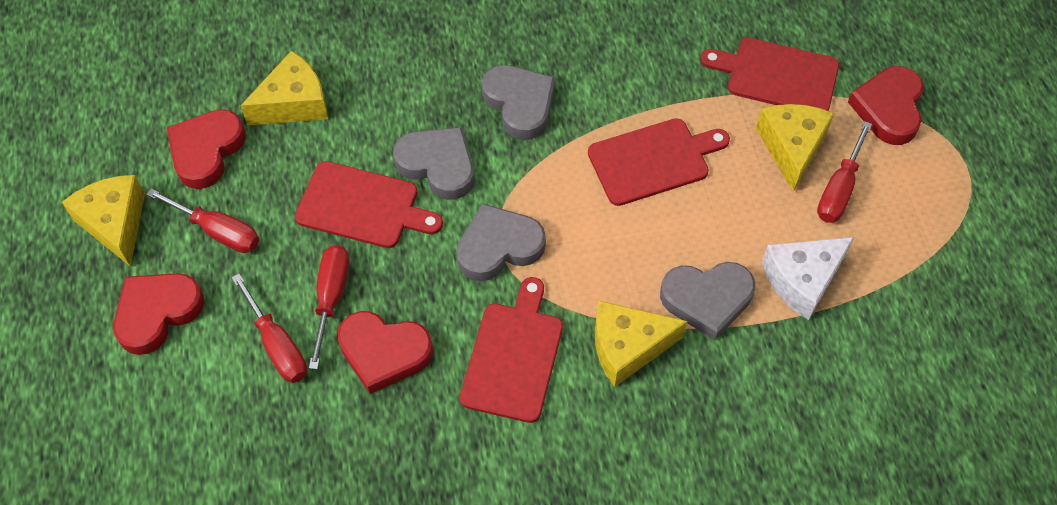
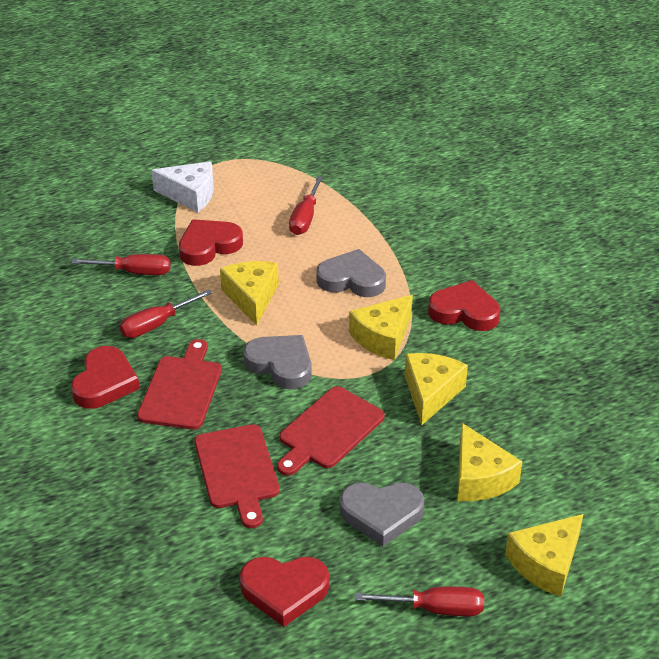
grey heart: 4 -> 3
red cutting board: 4 -> 3
yellow cheese: 4 -> 5

